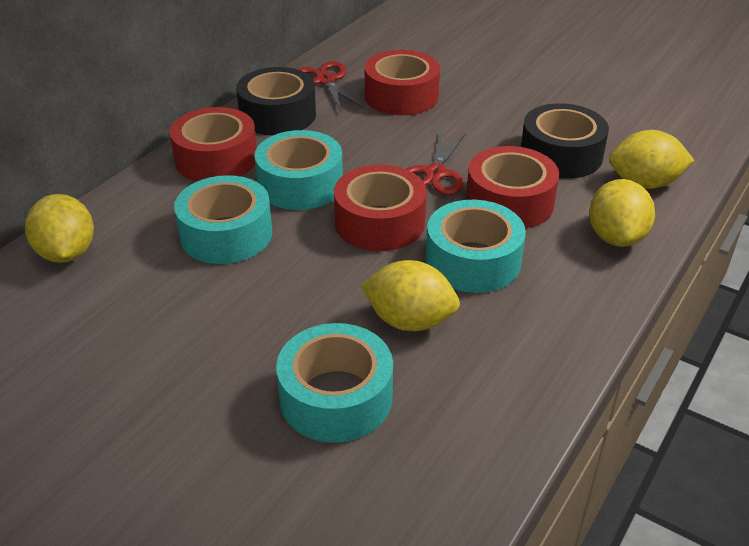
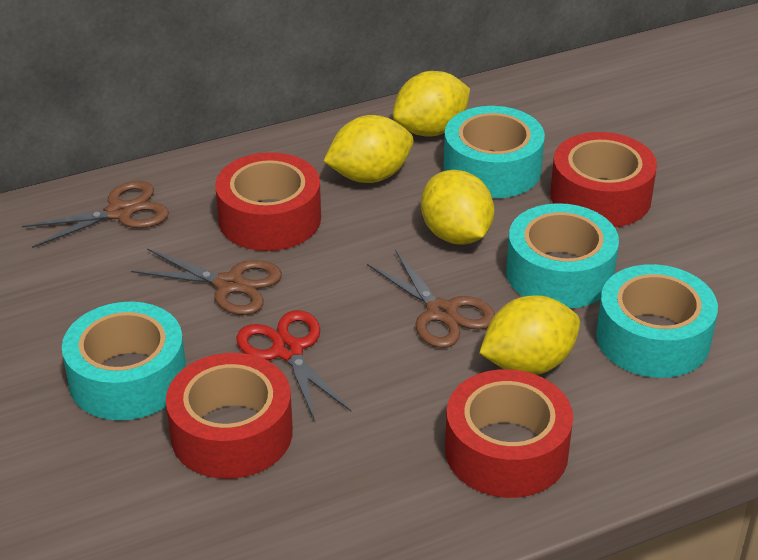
black tape: 2 -> 0
brown scissors: 0 -> 3
red scissors: 2 -> 1

